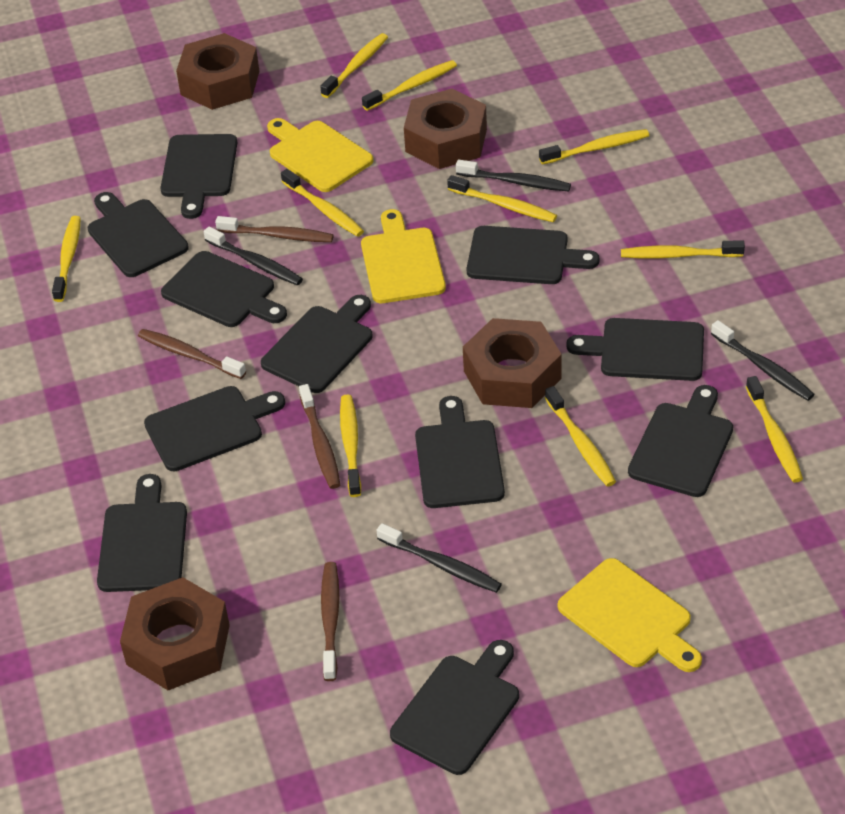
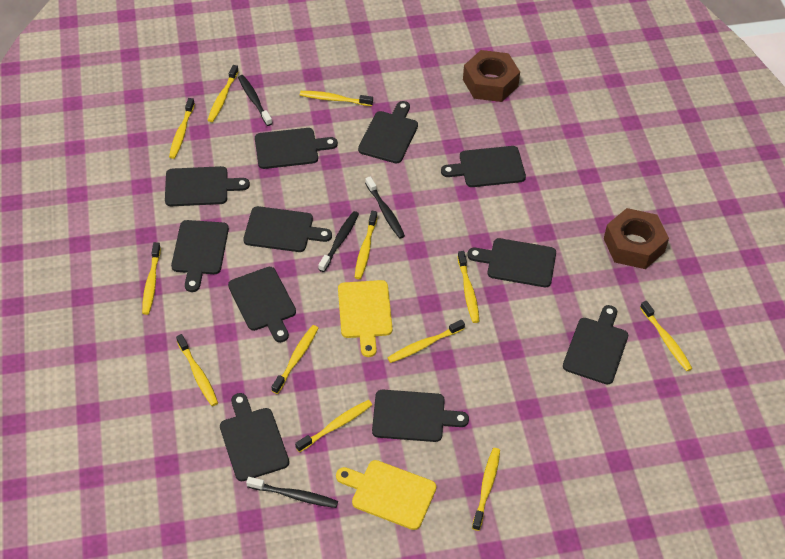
brown nut: 4 -> 2
brown toothbrush: 4 -> 0
yellow cutting board: 3 -> 2
yellow toothbrush: 10 -> 12

